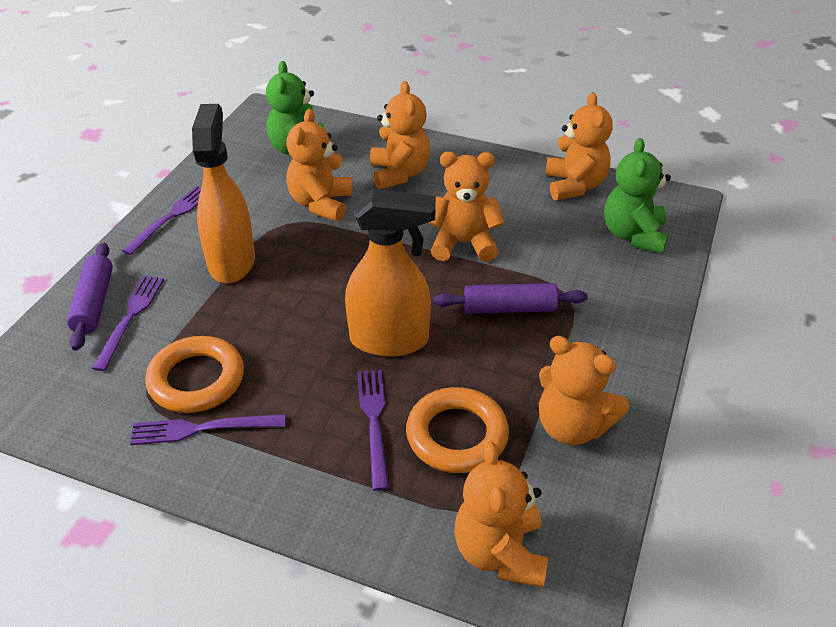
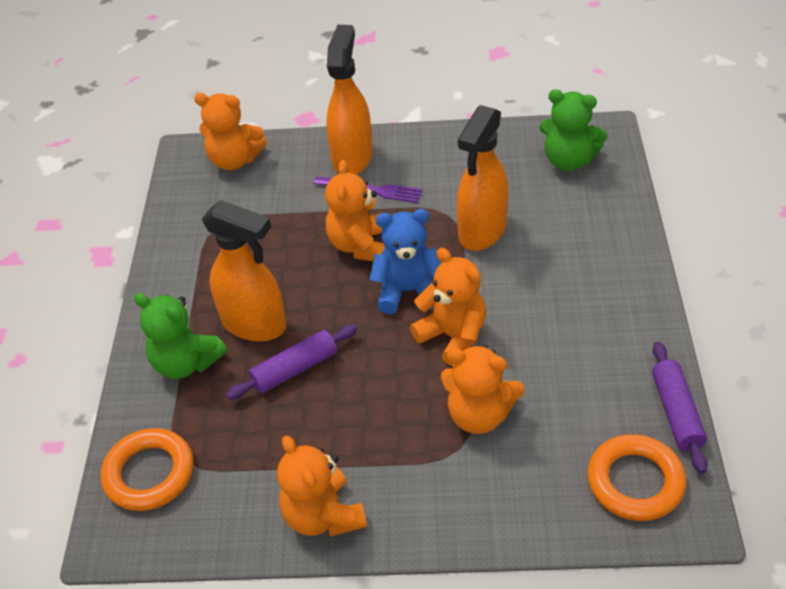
blue teddy bear: 0 -> 1
orange spray bottle: 2 -> 3
orange teddy bear: 6 -> 5
purple fork: 4 -> 1

